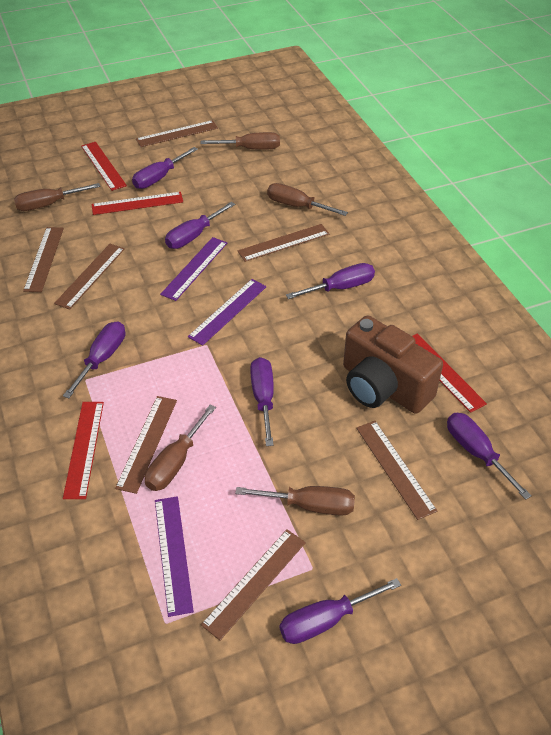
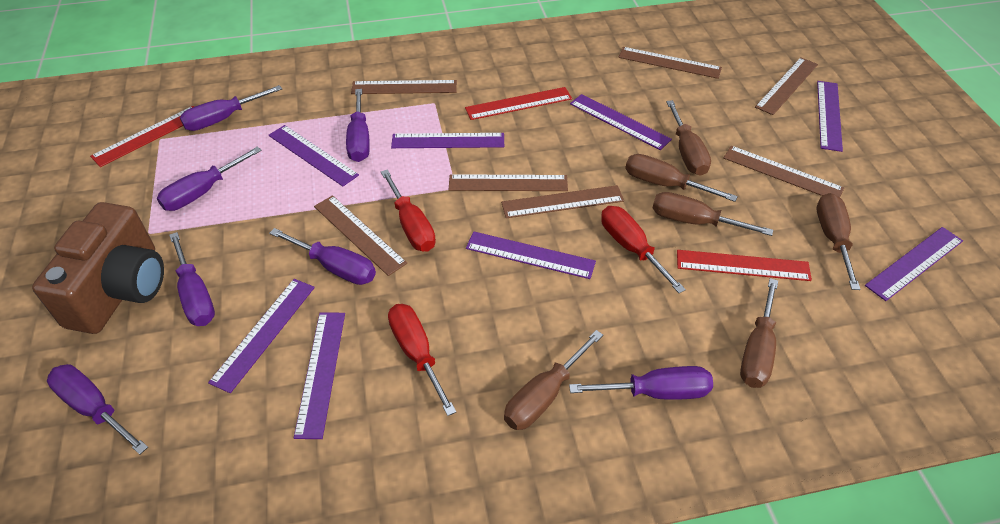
brown screwdriver: 5 -> 6
purple ruler: 3 -> 8
red ruler: 4 -> 3
red screwdriver: 0 -> 3

